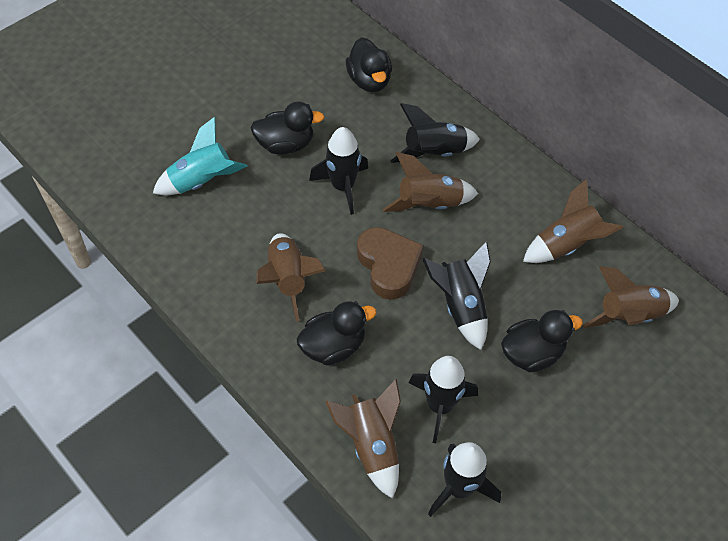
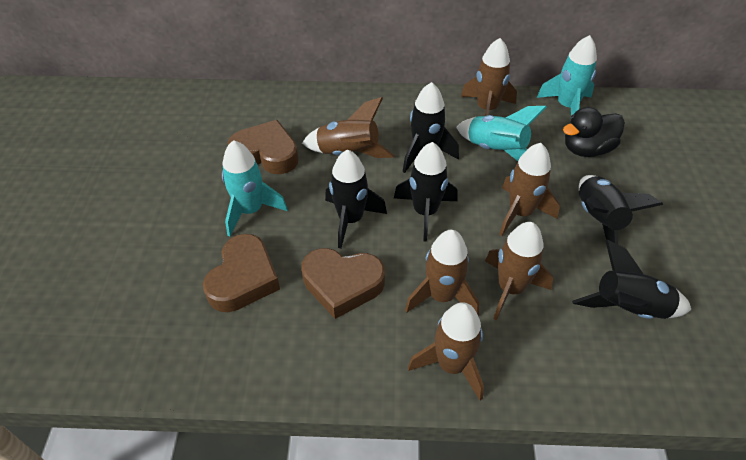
black duck: 4 -> 1
brown heart: 1 -> 3
brown rocket: 5 -> 6
turquoise rocket: 1 -> 3

